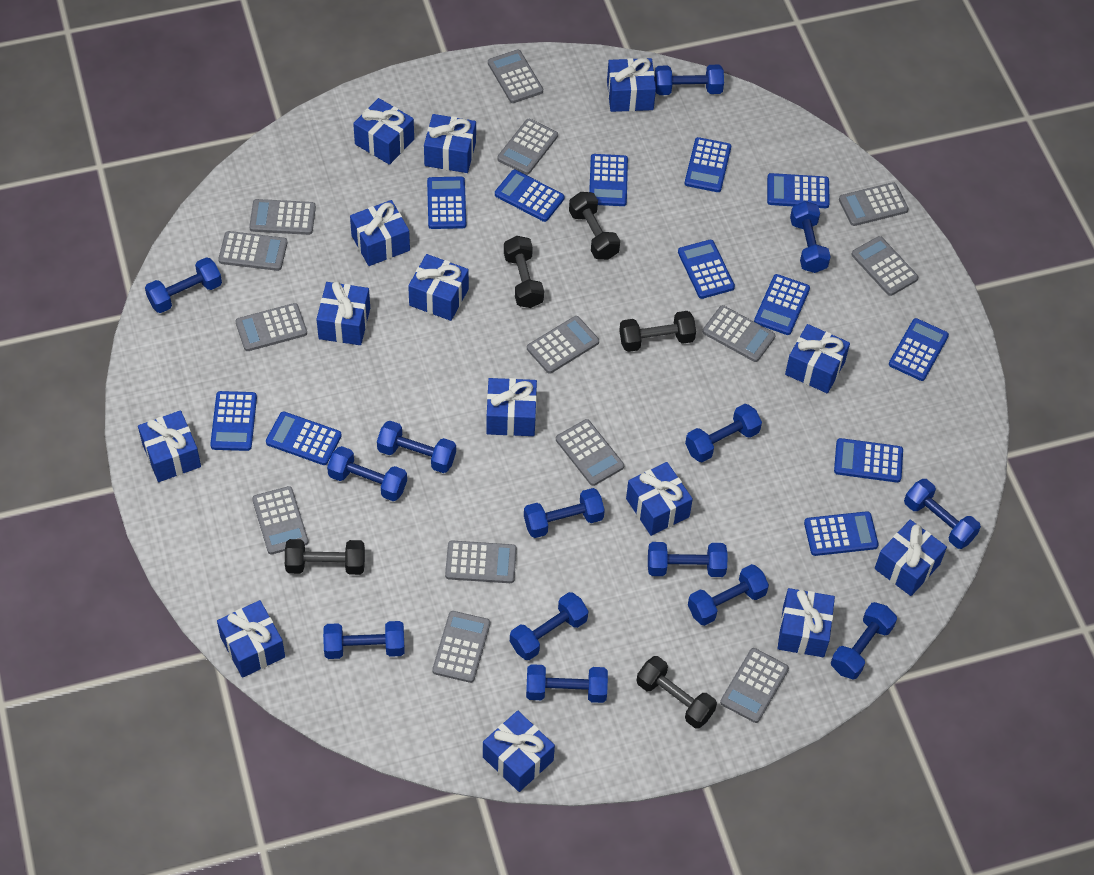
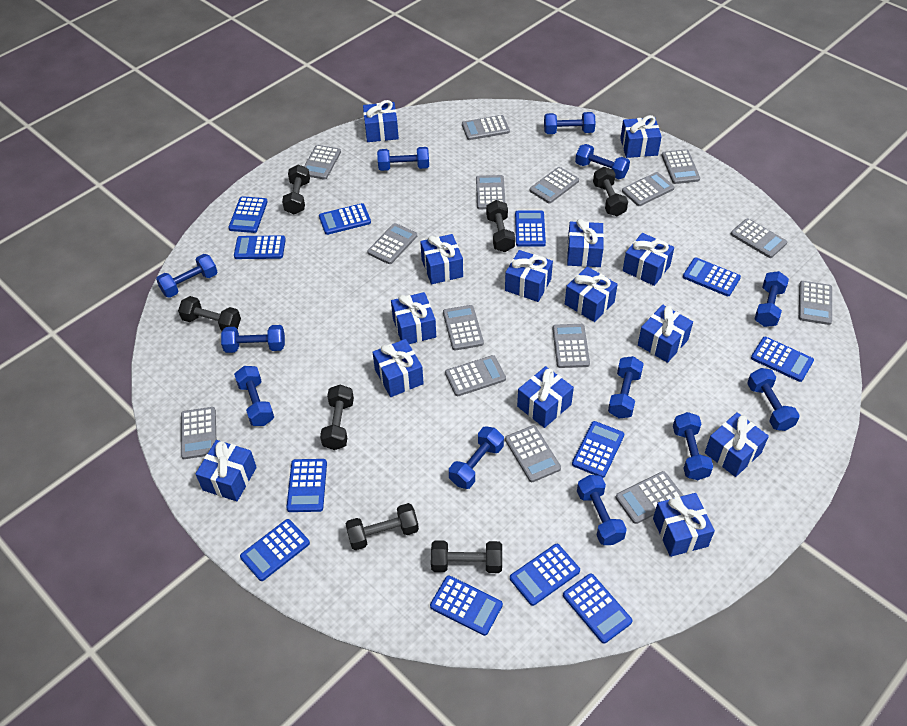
black dumbbell: 5 -> 7
blue dumbbell: 14 -> 12
grey calculator: 14 -> 15

